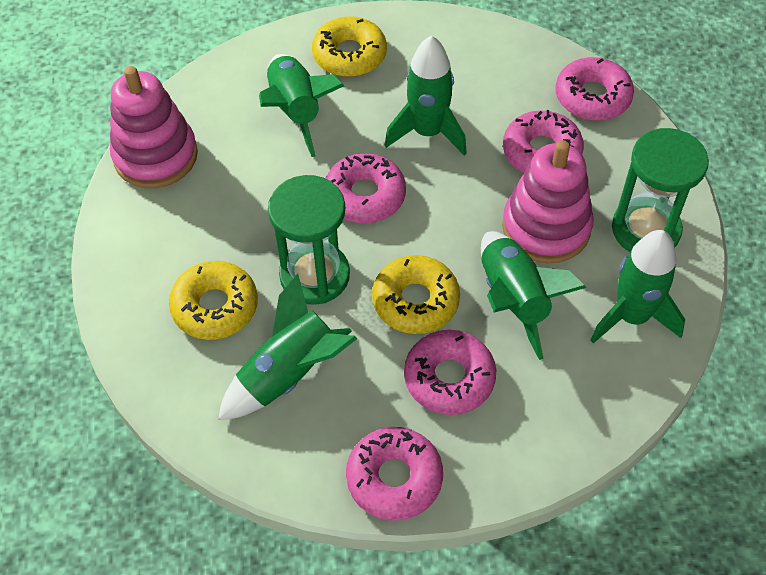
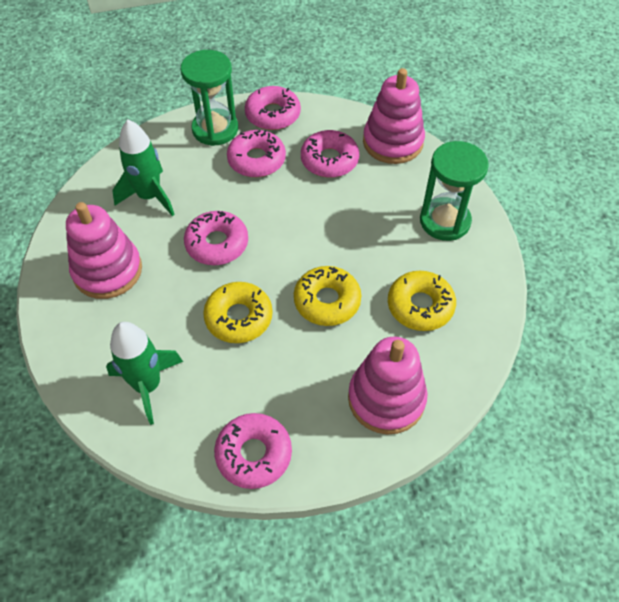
green rocket: 5 -> 2
pink stacking toy: 2 -> 3

